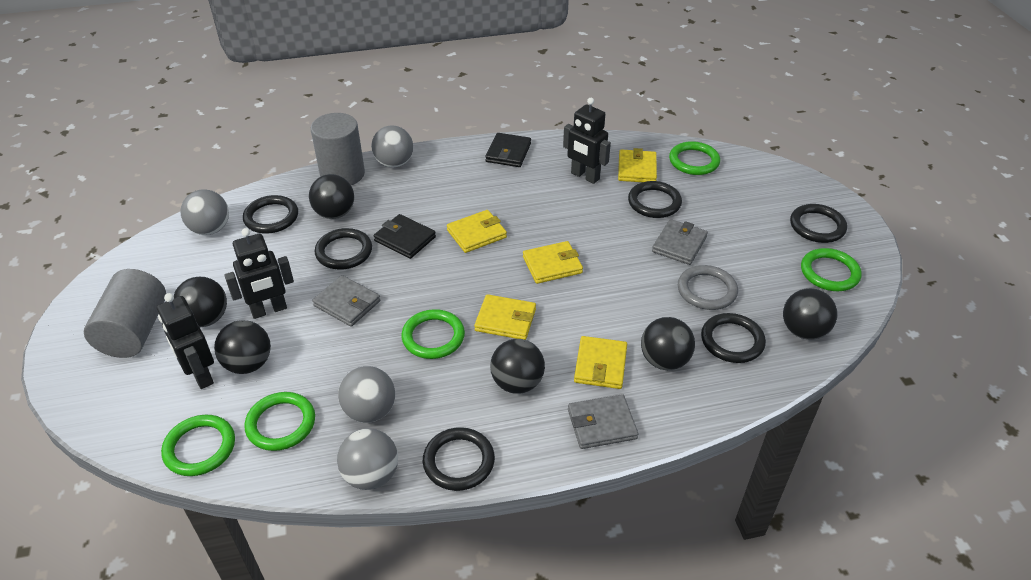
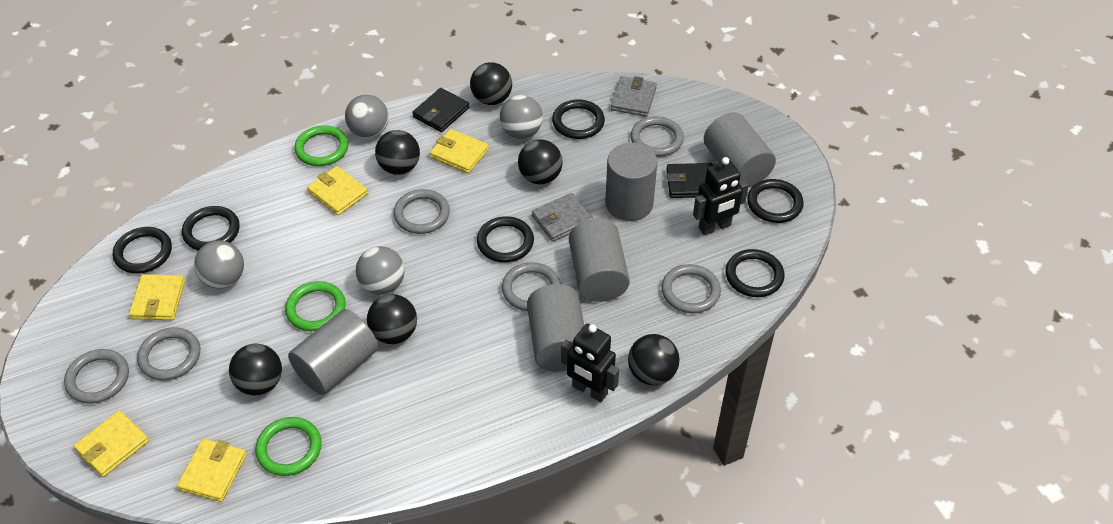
black robot: 3 -> 2
green ring: 5 -> 3
grey cylinder: 2 -> 5
grey ring: 1 -> 6
grey wallet: 3 -> 2

